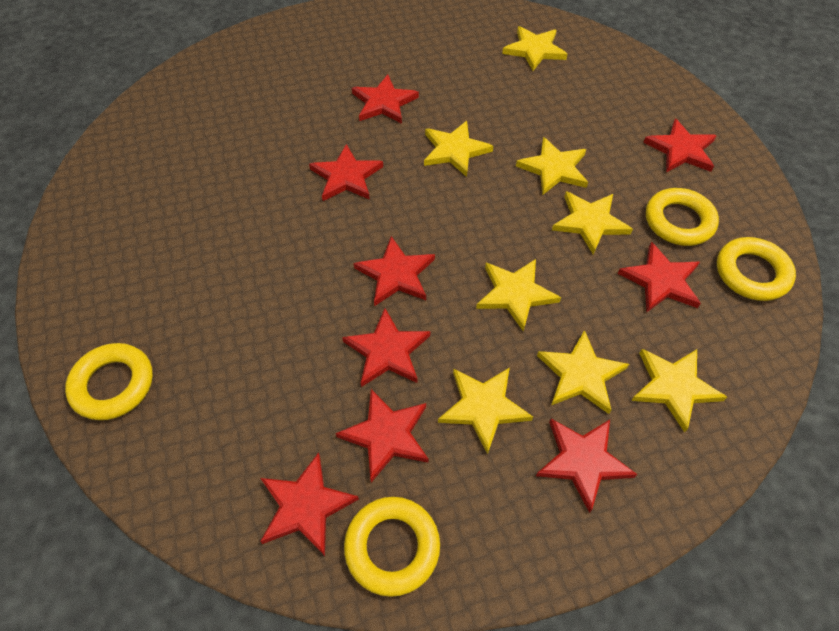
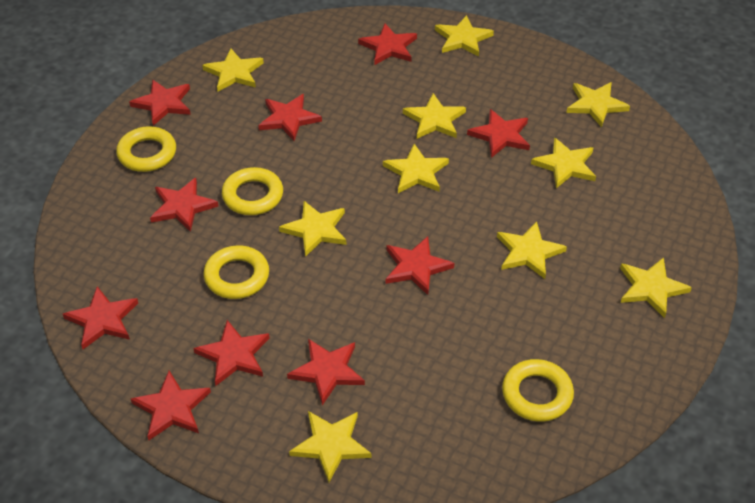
red star: 9 -> 10
yellow star: 8 -> 10

